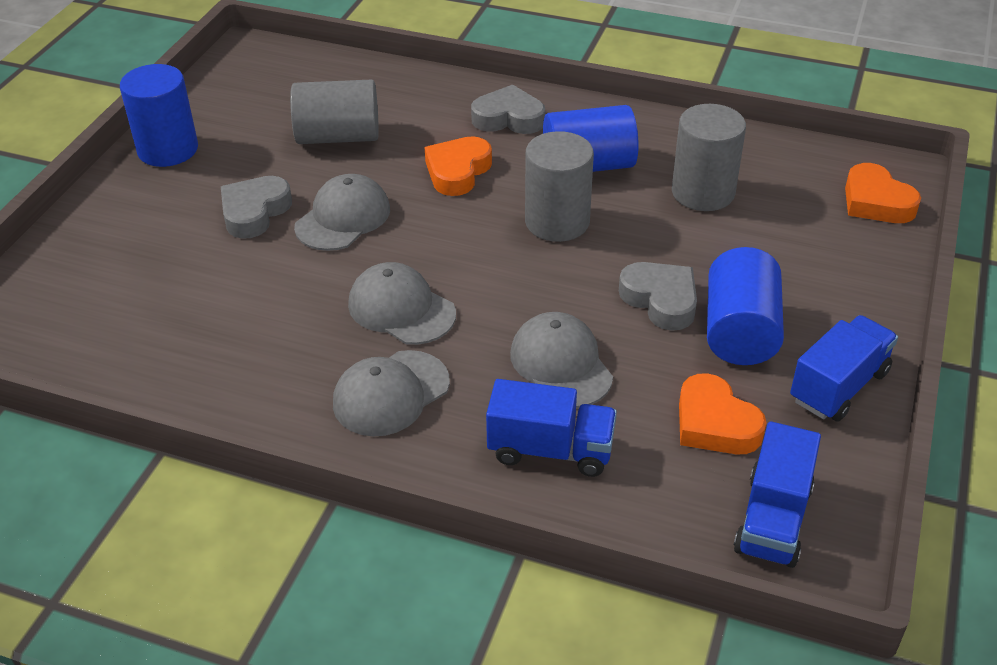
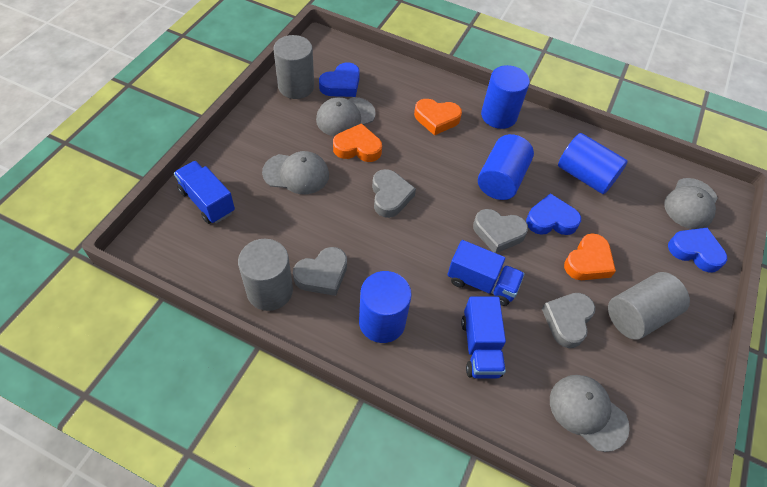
blue cylinder: 3 -> 4
blue heart: 0 -> 3
grey heart: 3 -> 4

